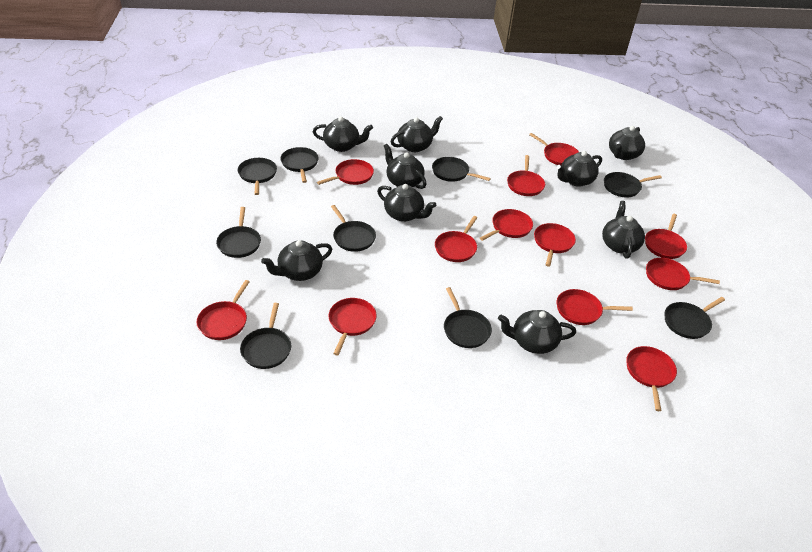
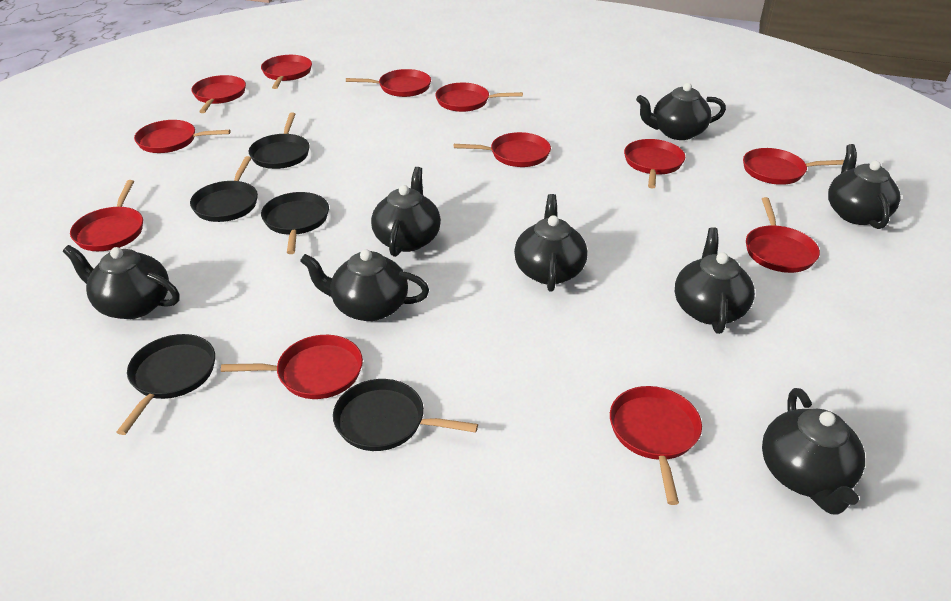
black pan: 9 -> 5
black teapot: 9 -> 8

